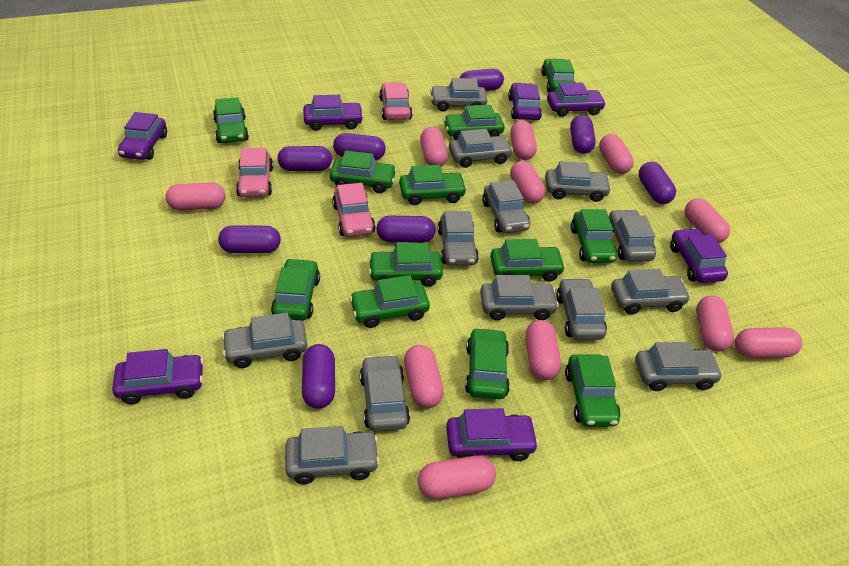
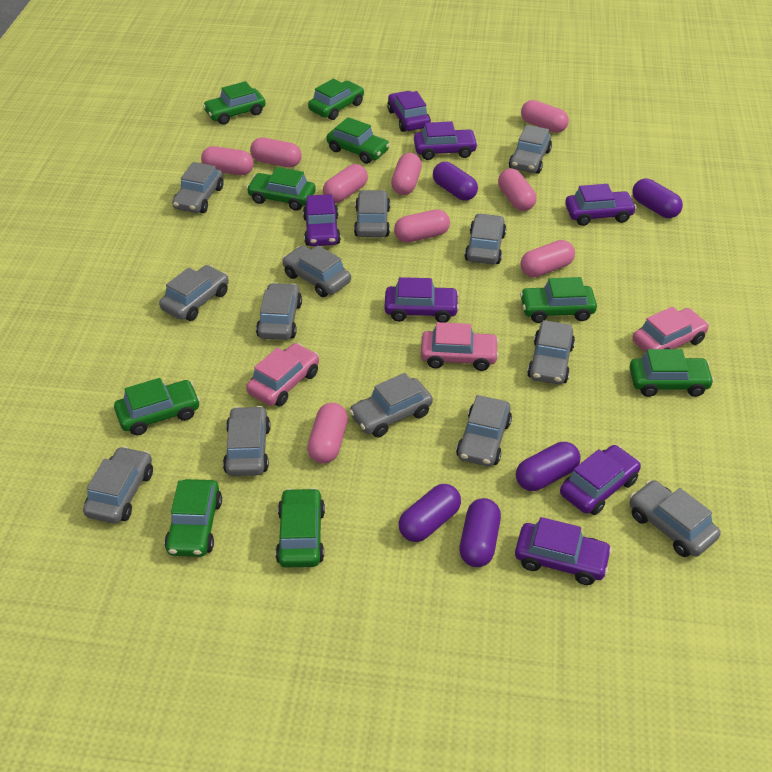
green car: 12 -> 9
pink capsule: 11 -> 9
purple capsule: 8 -> 5

